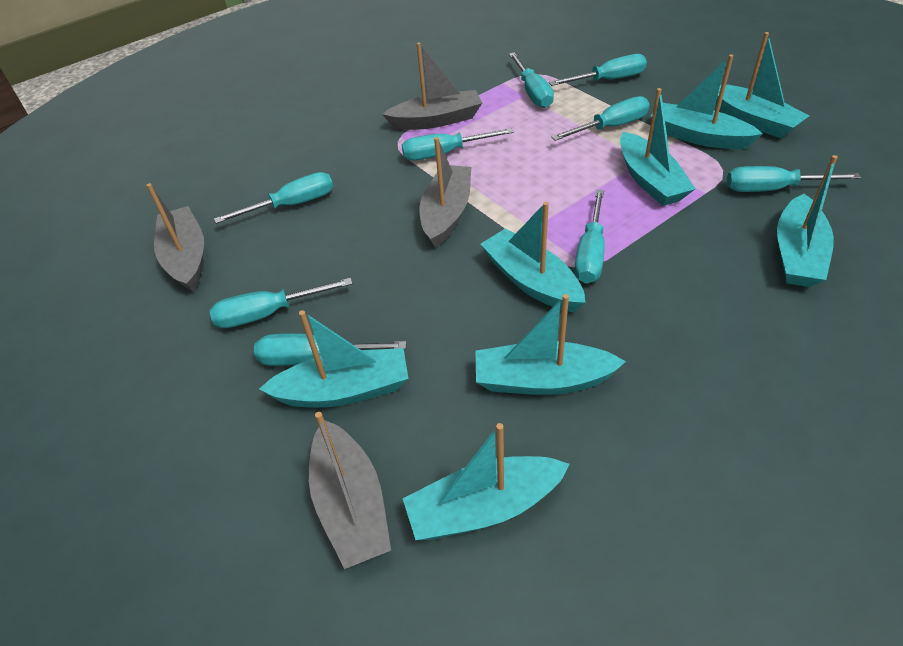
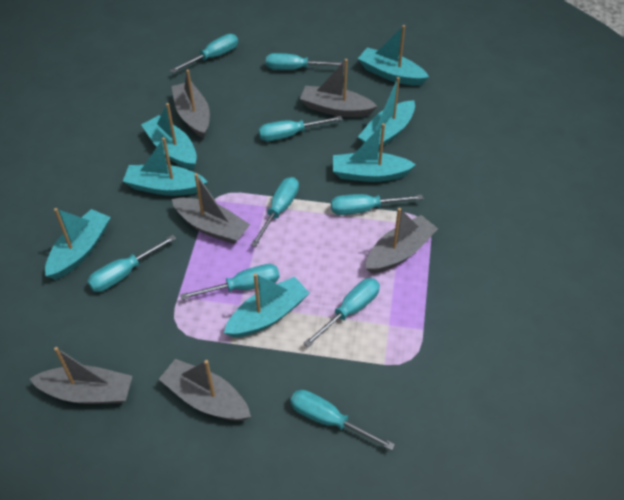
grey boat: 4 -> 6
turquoise boat: 8 -> 7

